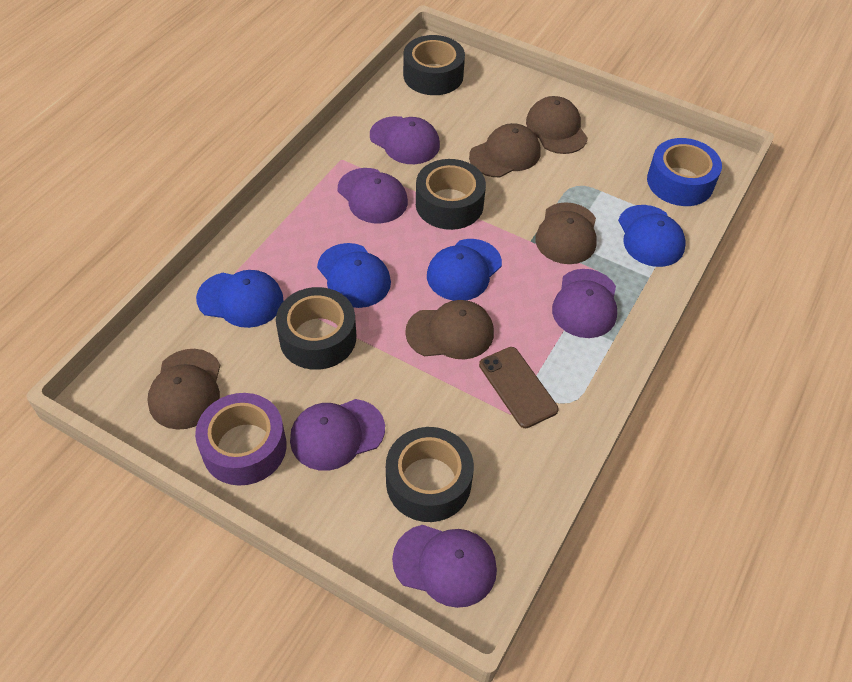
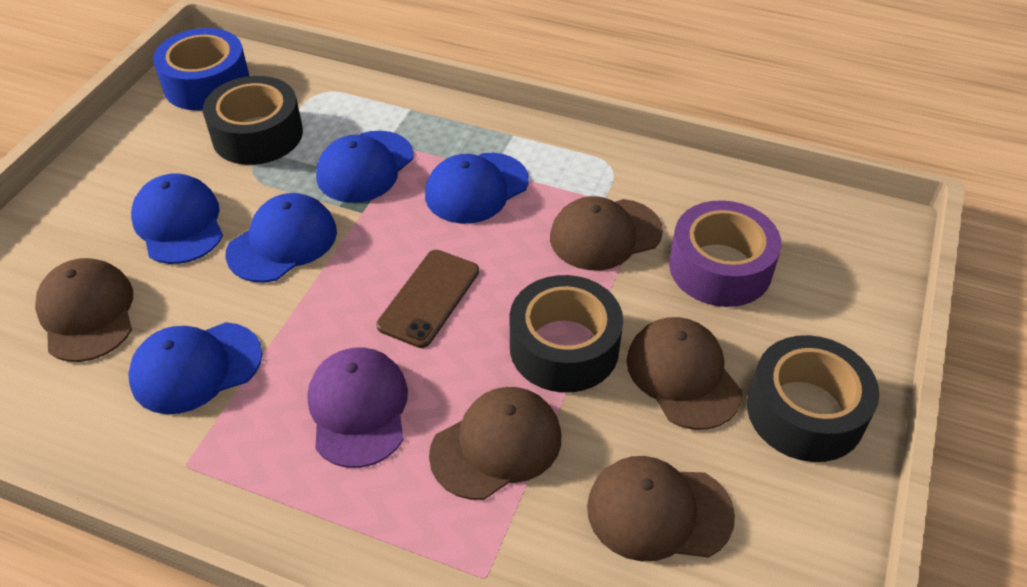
black tape: 4 -> 3
blue cap: 4 -> 5
purple cap: 5 -> 1

